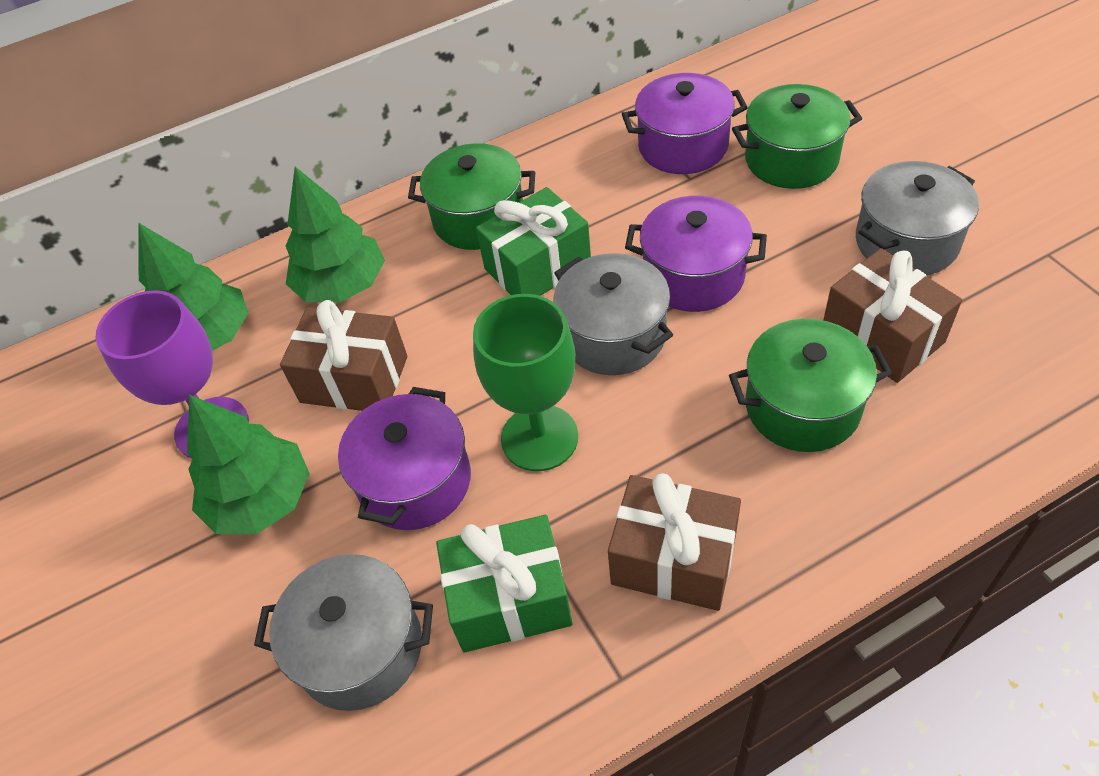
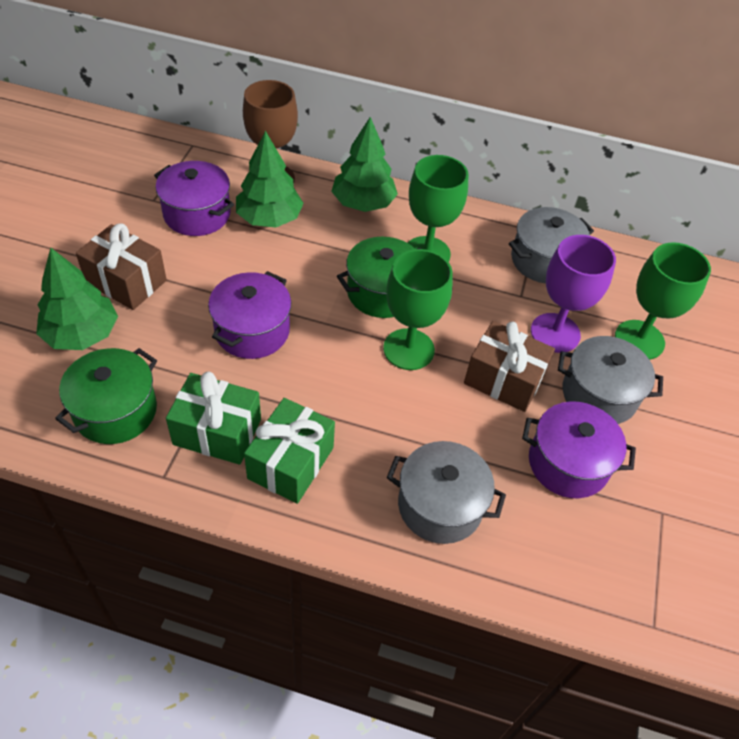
brown gift: 3 -> 2
brown goblet: 0 -> 1
green goblet: 1 -> 3
green pot: 3 -> 2

